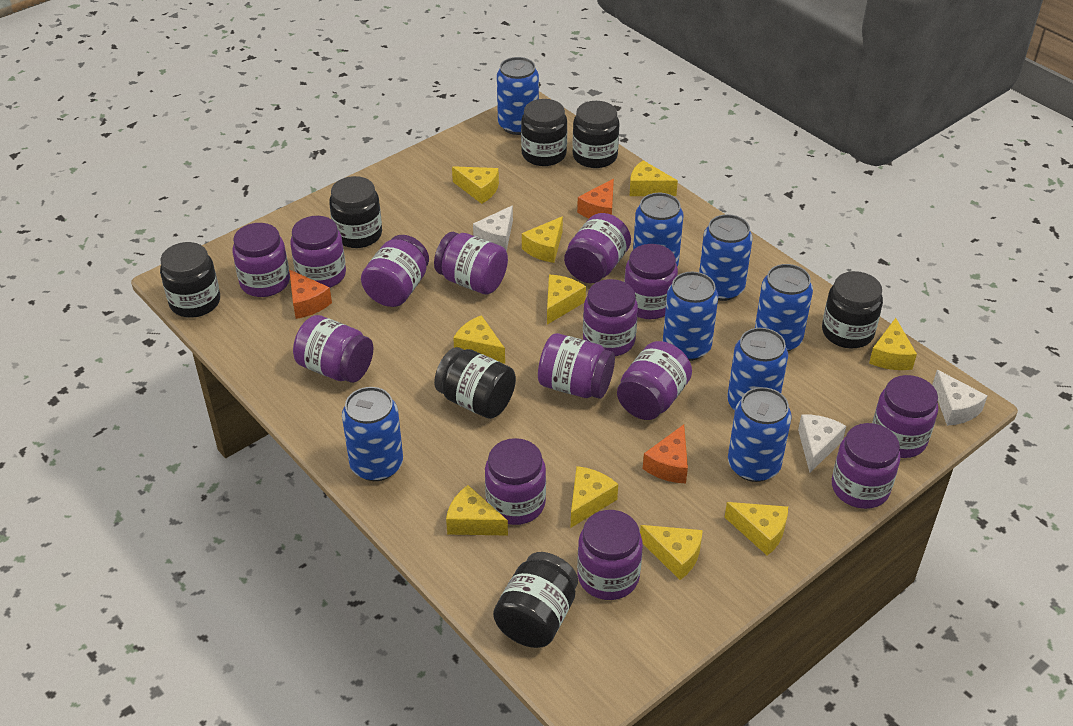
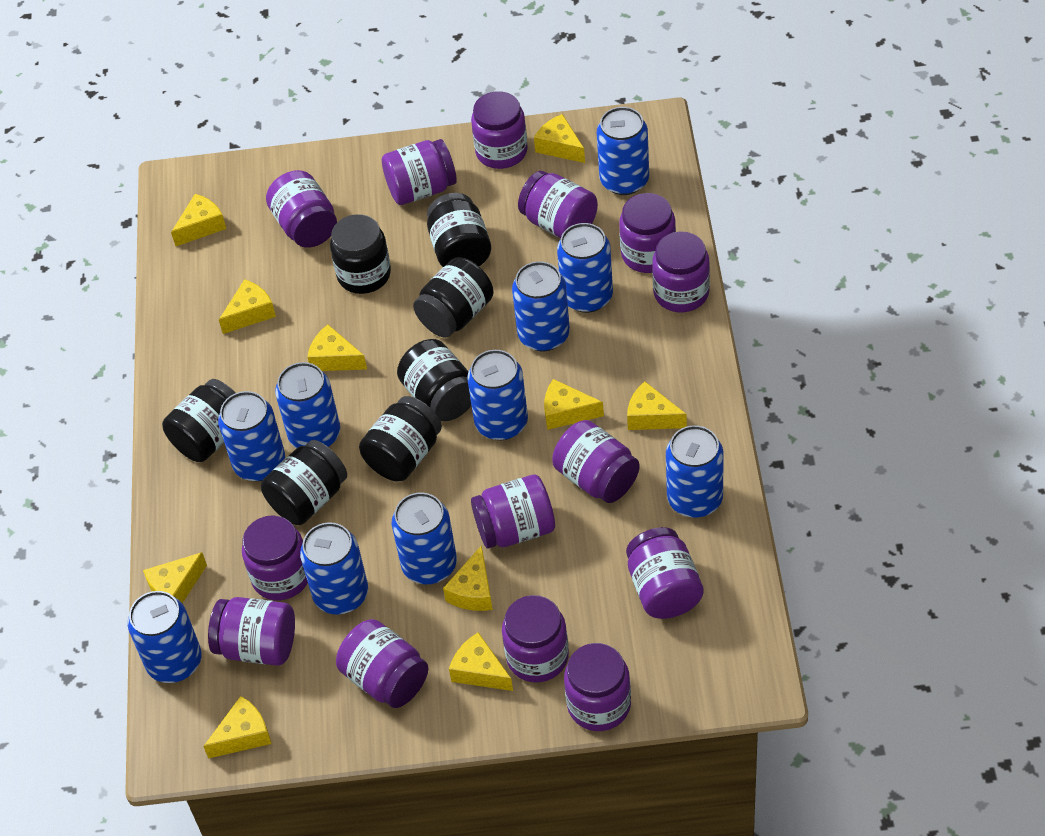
blue can: 8 -> 10
orange cheese: 3 -> 0
white cheese: 3 -> 0

